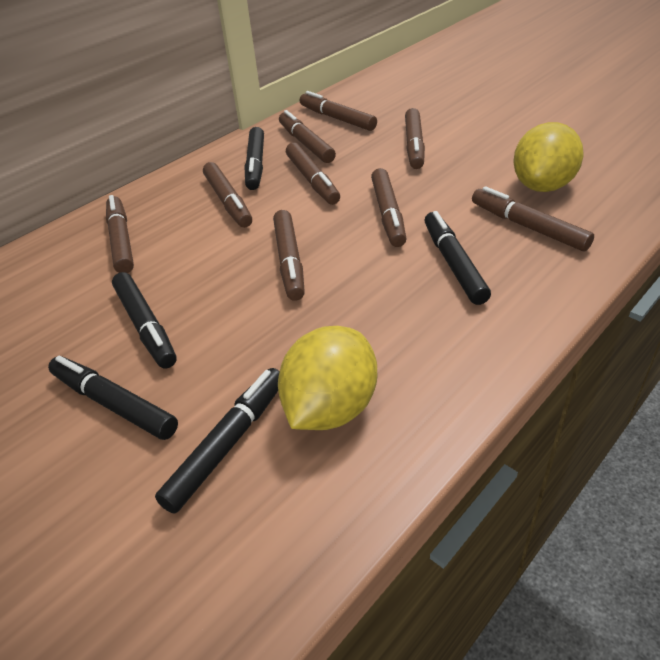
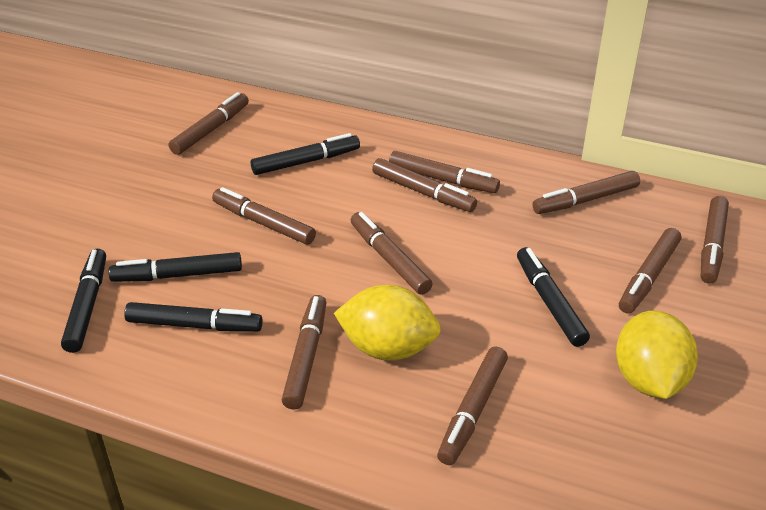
brown marker: 9 -> 10

